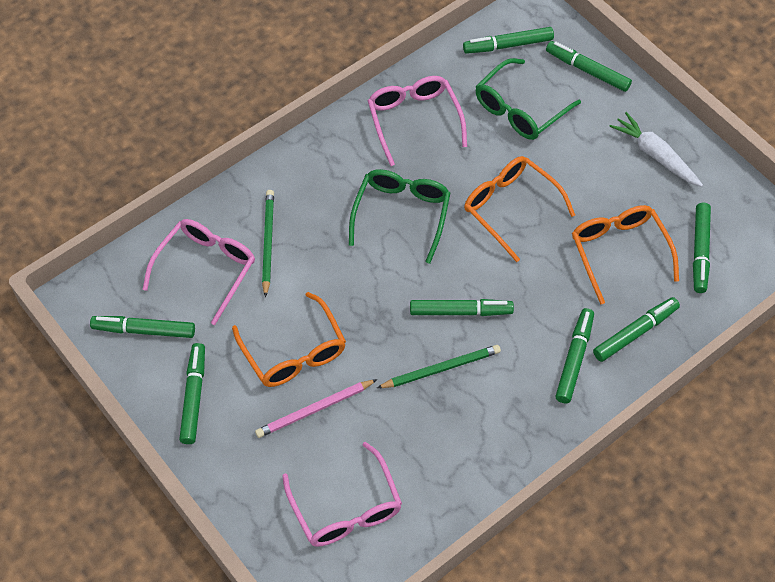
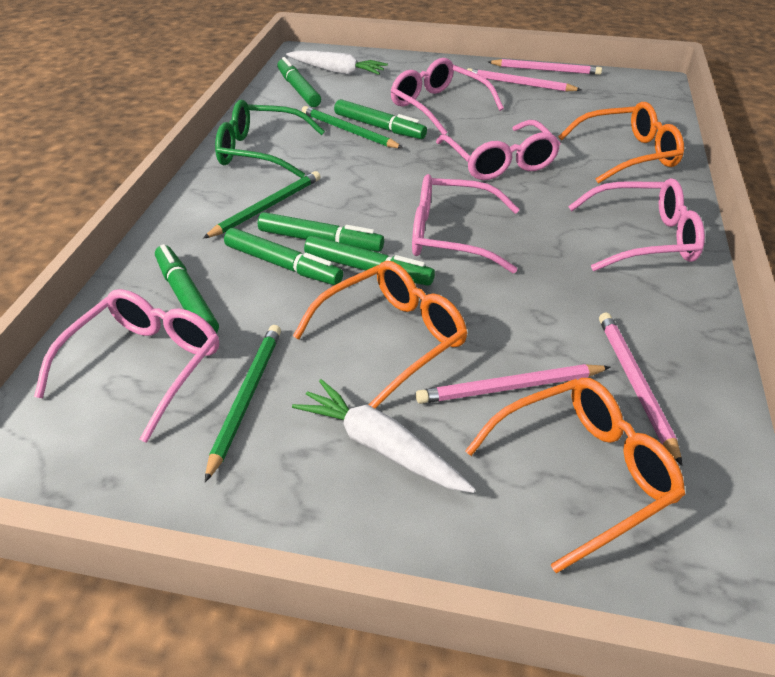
green glasses: 2 -> 1
green marker: 8 -> 6
green pencil: 2 -> 3
pink glasses: 3 -> 5
pink pencil: 1 -> 4
white carrot: 1 -> 2

